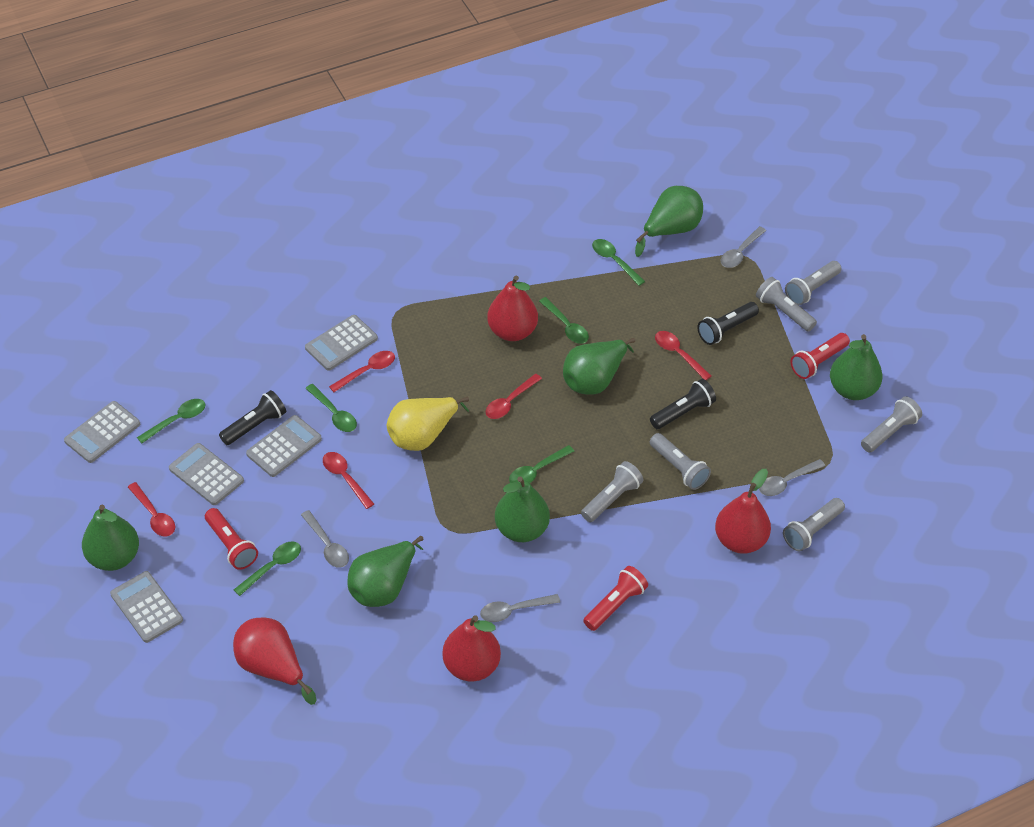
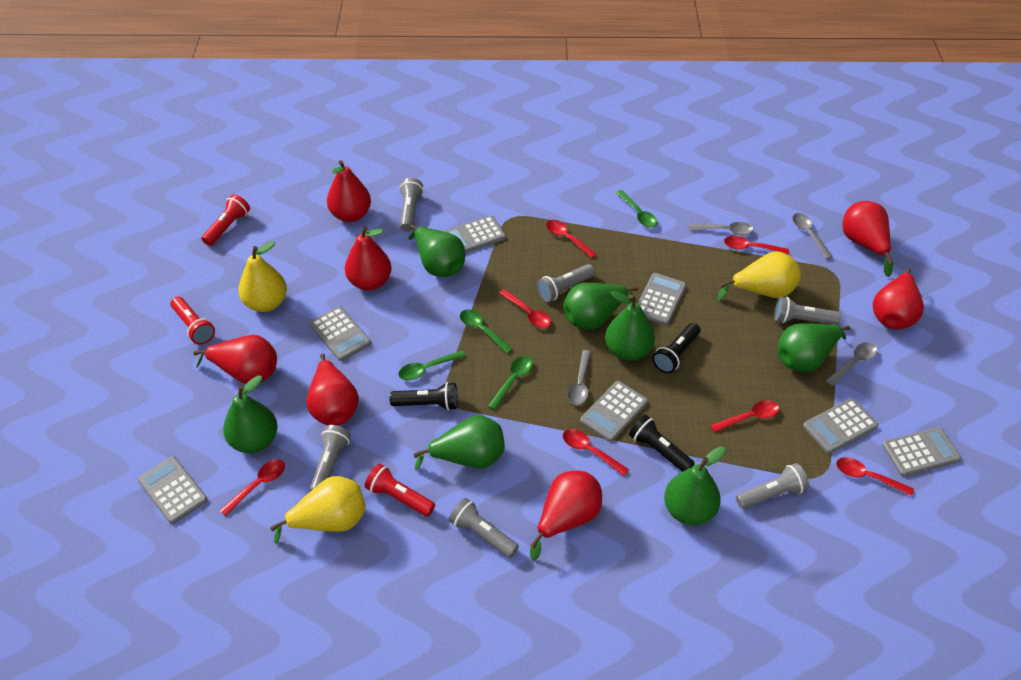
green pear: 6 -> 7
green spoon: 6 -> 4
grey calculator: 5 -> 7
red pear: 4 -> 7
red spoon: 5 -> 7
yellow pear: 1 -> 3

